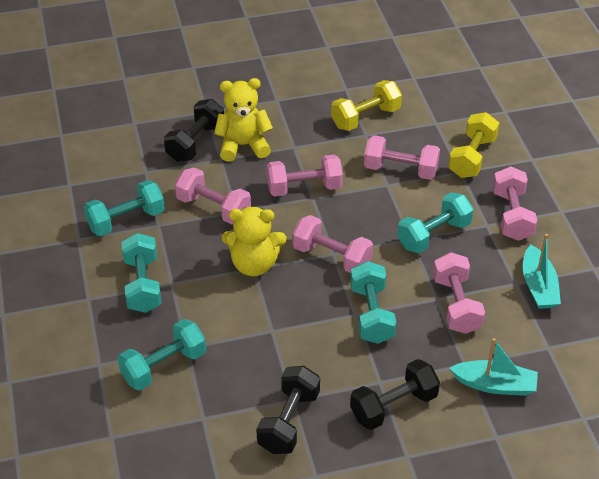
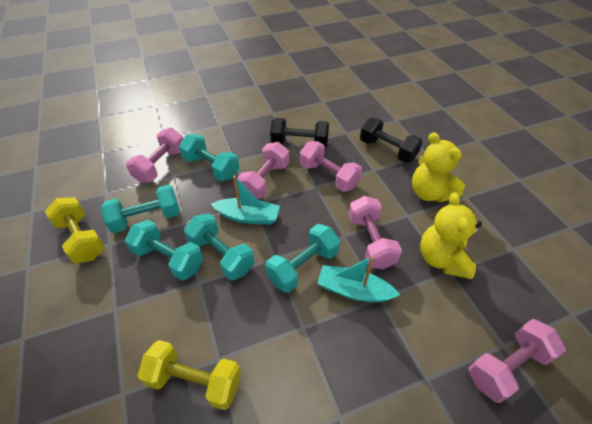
black dumbbell: 3 -> 2
pink dumbbell: 6 -> 5

